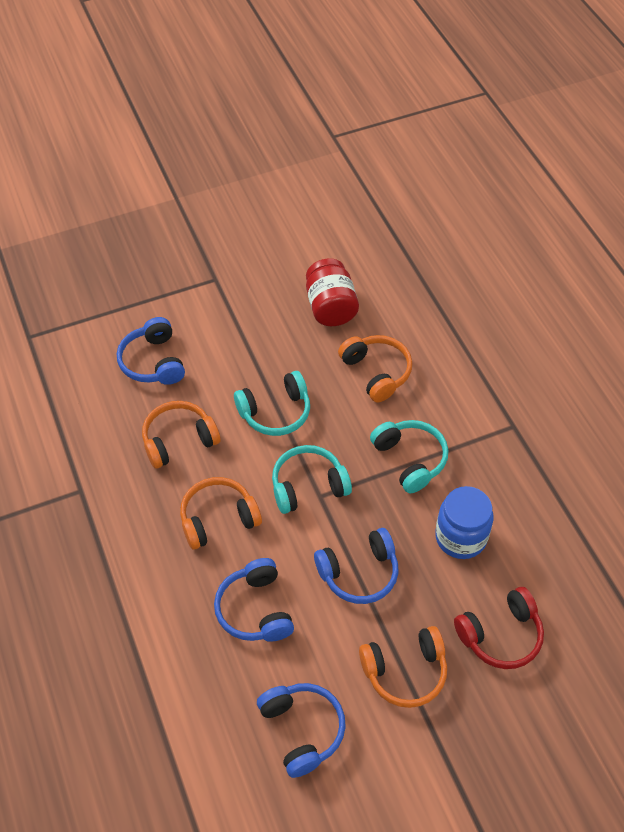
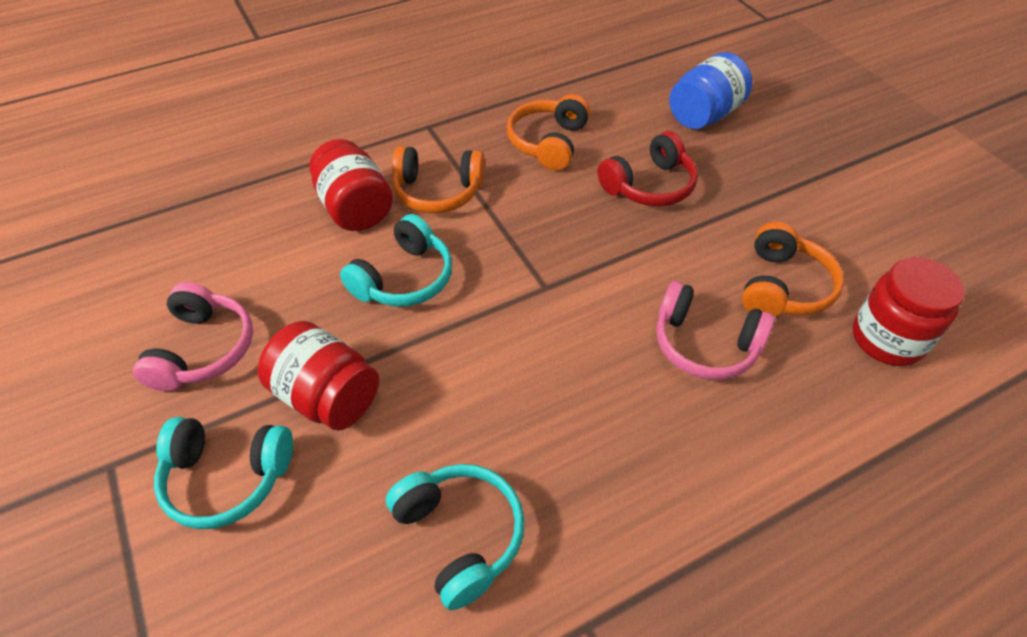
blue headphones: 4 -> 0
orange headphones: 4 -> 3
pink headphones: 0 -> 2
red jar: 1 -> 3

